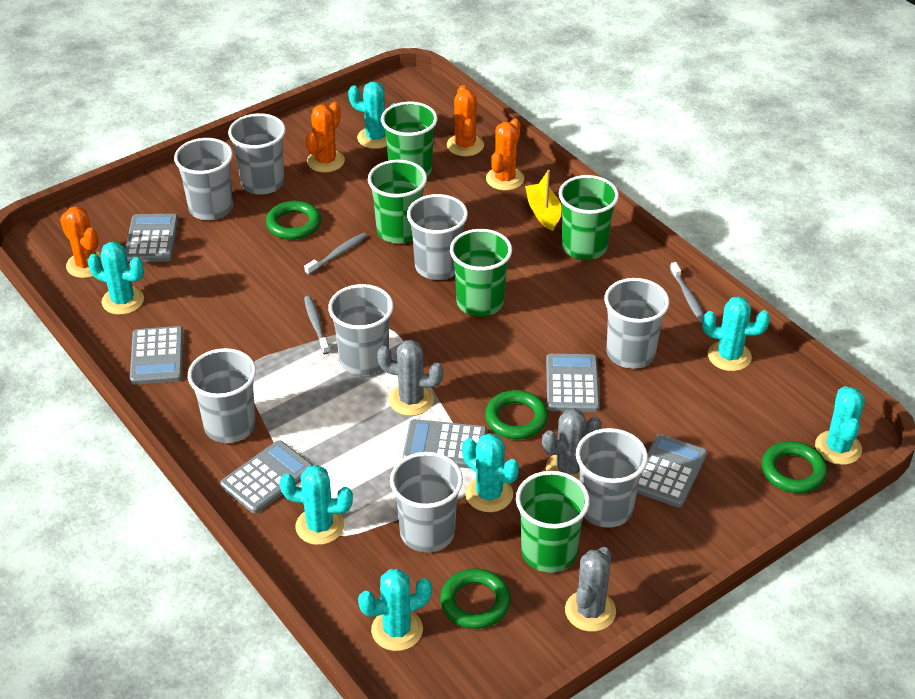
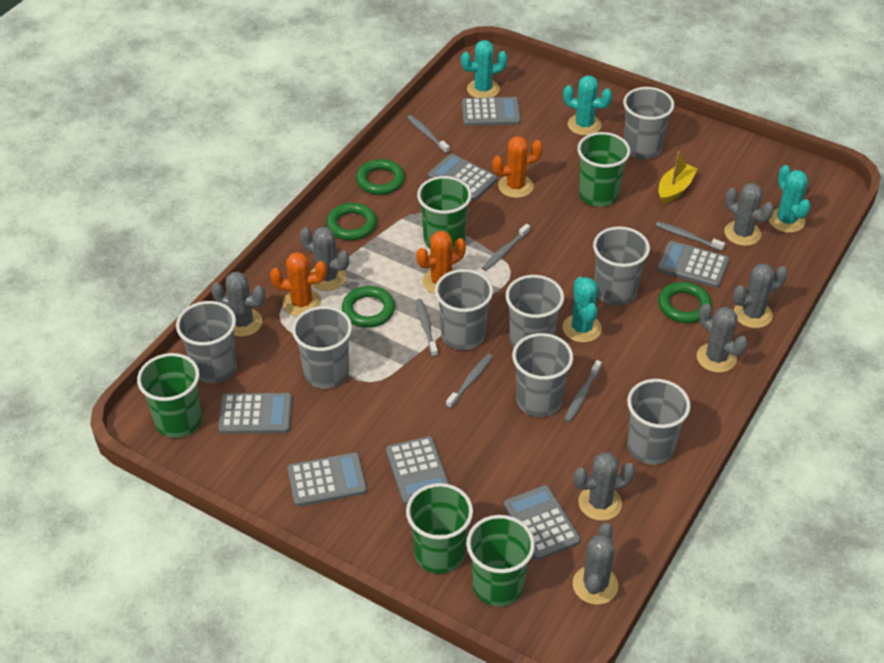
grey cactus: 3 -> 7
grey calculator: 6 -> 7
grey toothbrush: 3 -> 6
orange cactus: 4 -> 3
turquoise cactus: 7 -> 4

